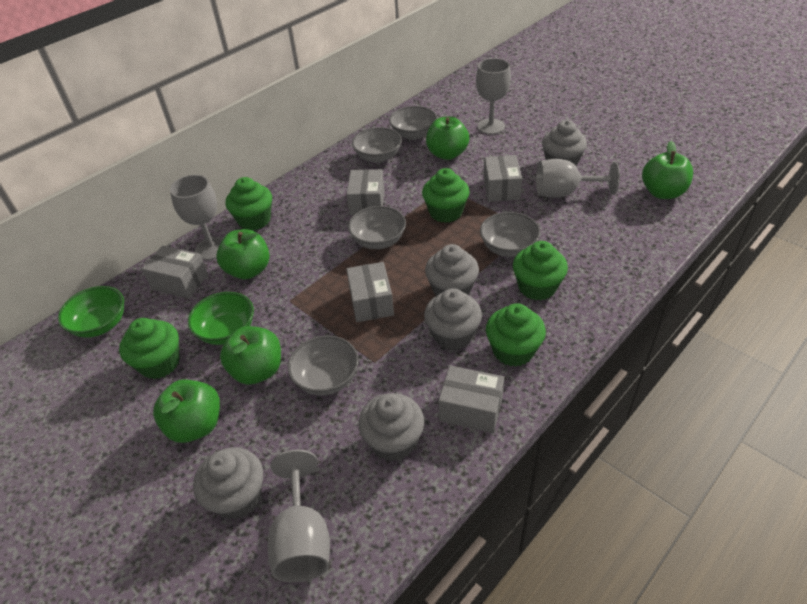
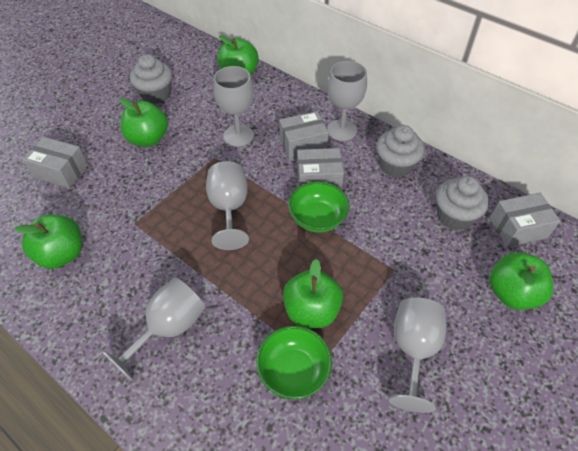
green cupcake: 5 -> 0
grey bowl: 5 -> 0
grey box: 5 -> 4
grey cupcake: 5 -> 3
grey goblet: 4 -> 5

